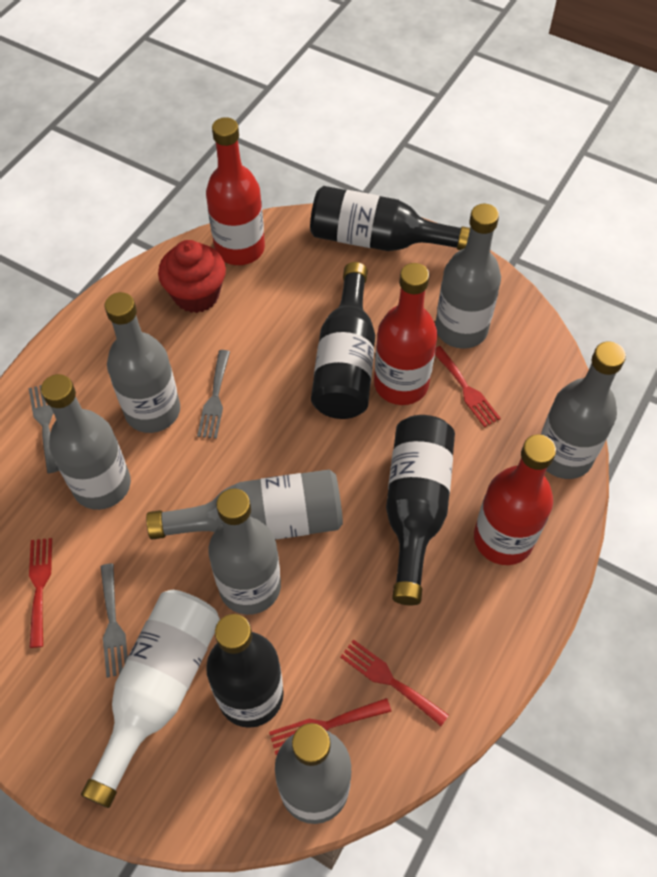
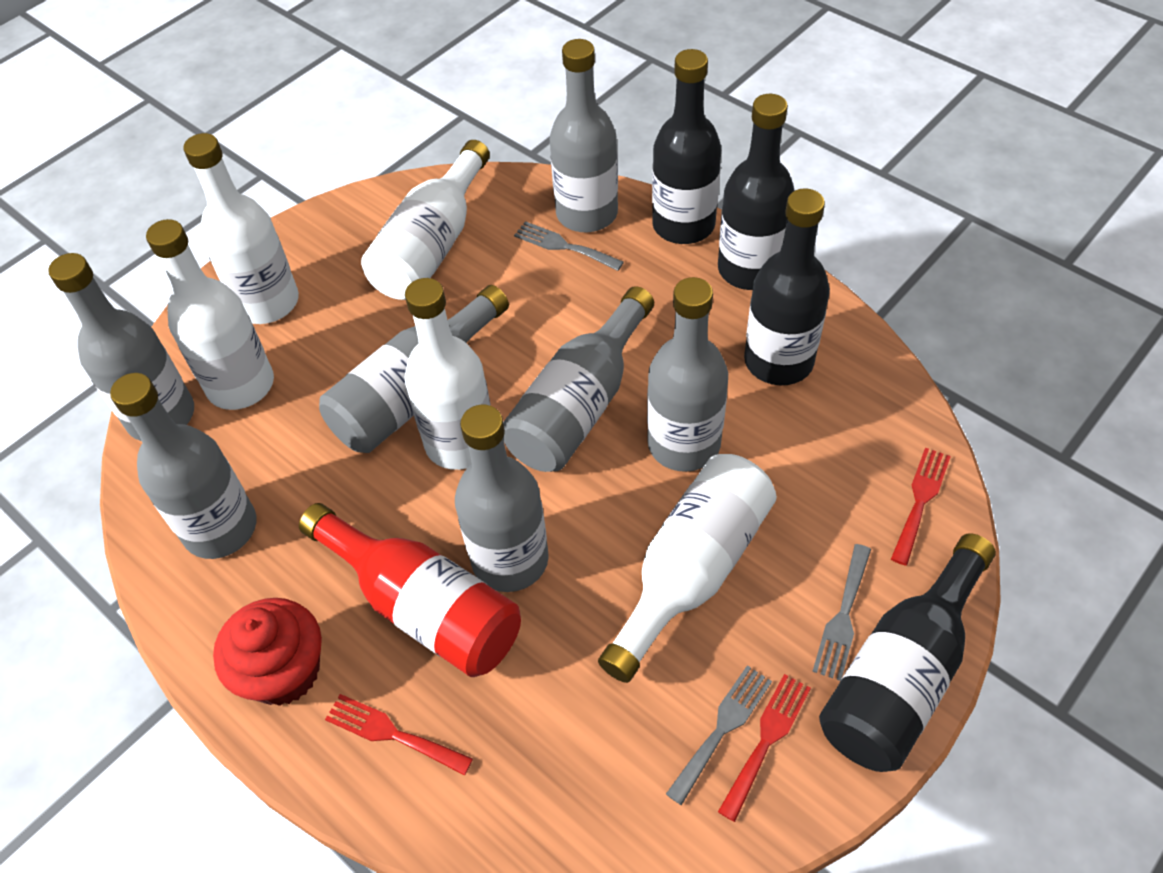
red bottle: 3 -> 1
red fork: 4 -> 3
white bottle: 1 -> 5

